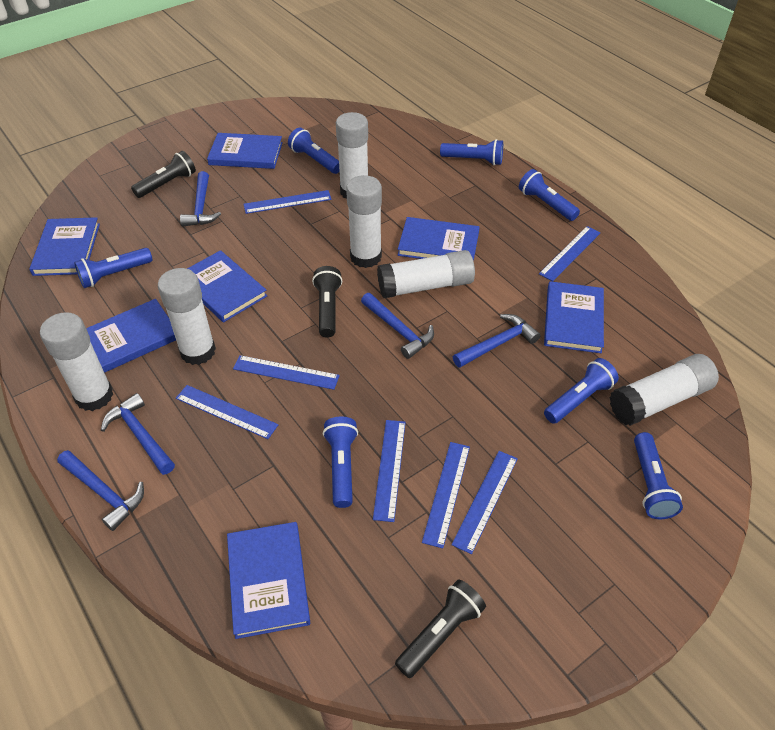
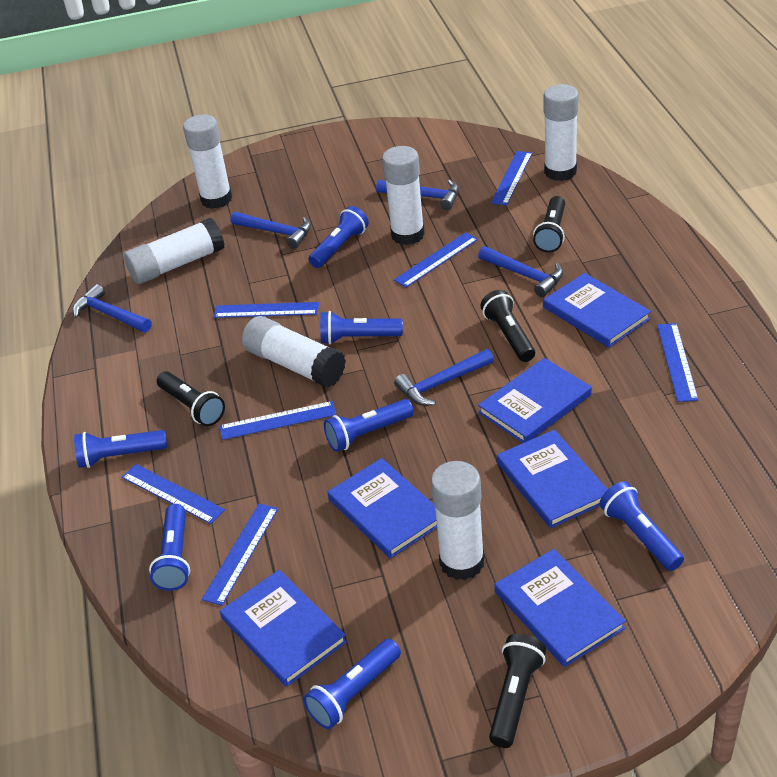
black flashlight: 3 -> 4
blue book: 7 -> 6

